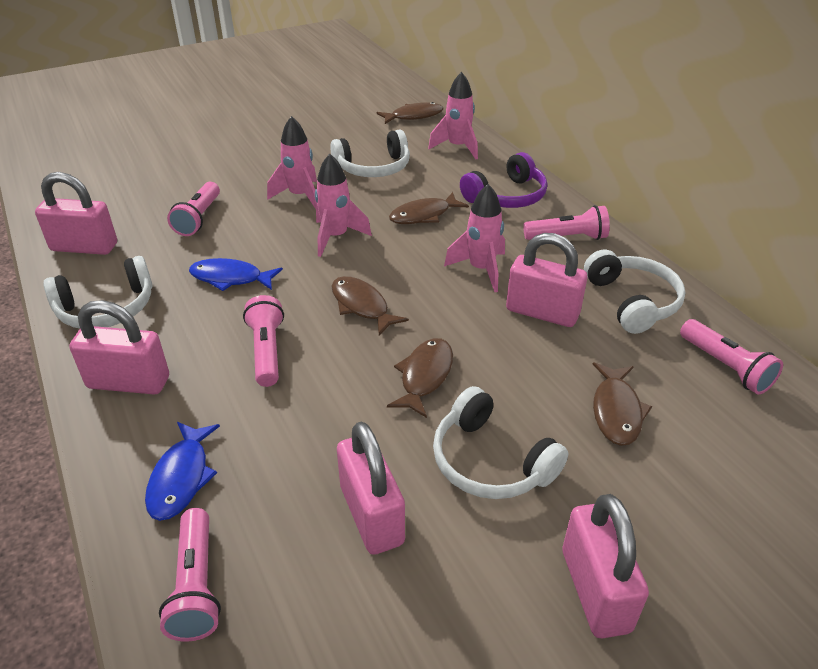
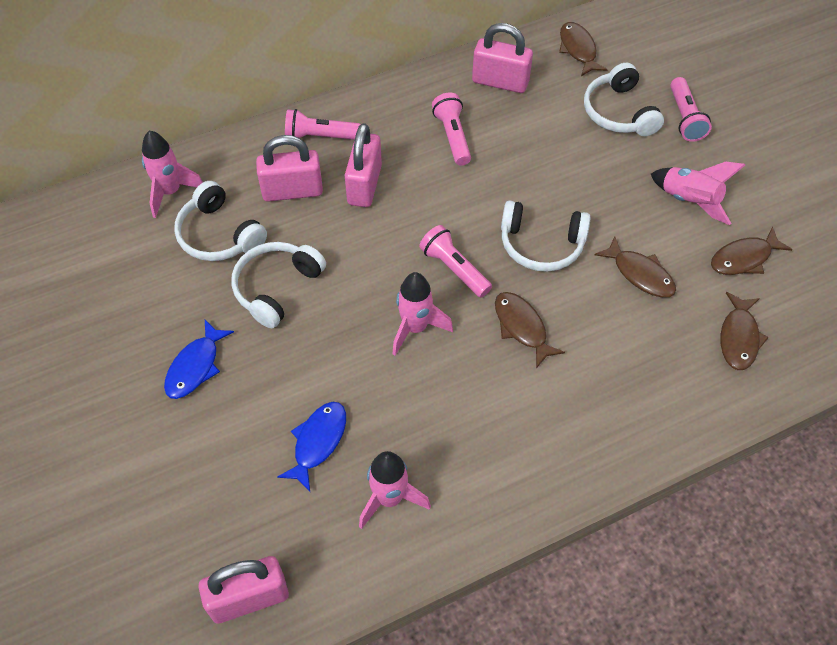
pink flashlight: 5 -> 4
pink padlock: 5 -> 4
purple headphones: 1 -> 0

